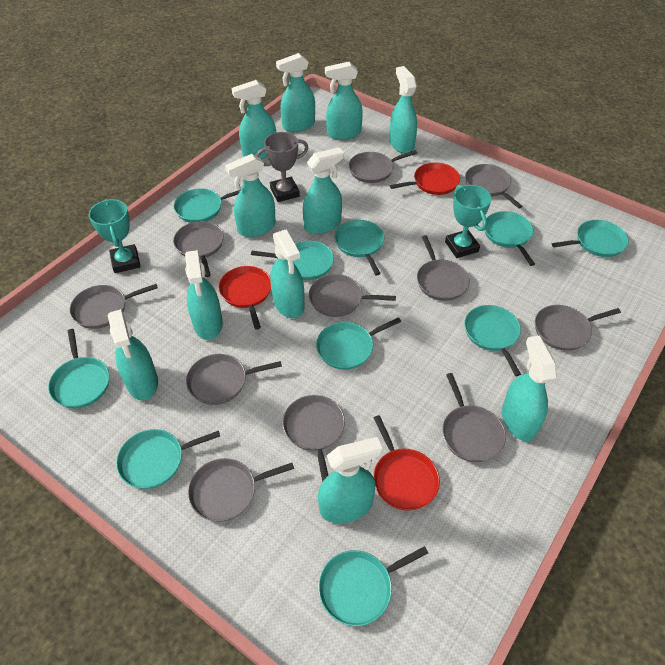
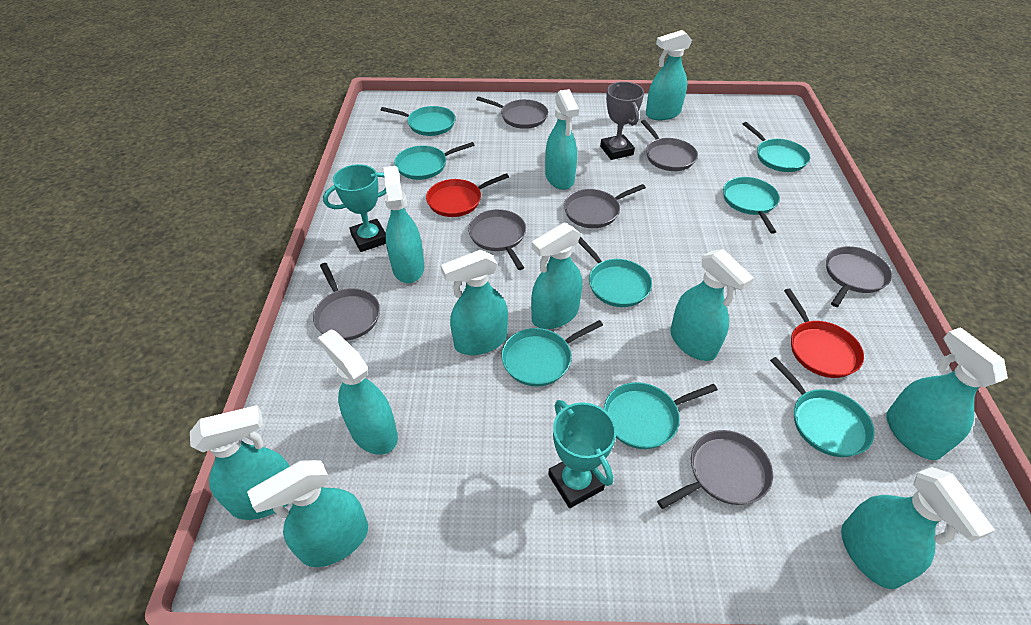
grey pan: 11 -> 7
red pan: 3 -> 2
turquoise pan: 10 -> 8

